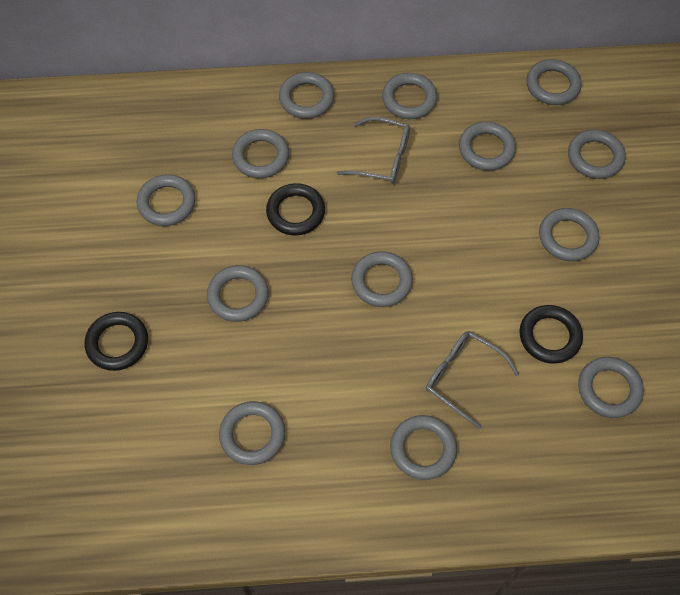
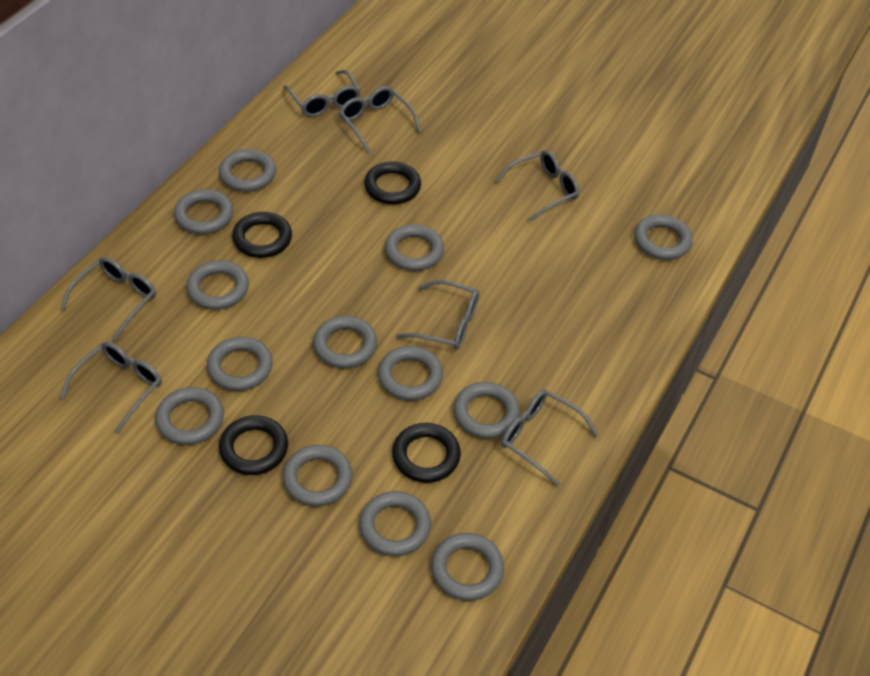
black ring: 3 -> 4
grey glasses: 2 -> 7

